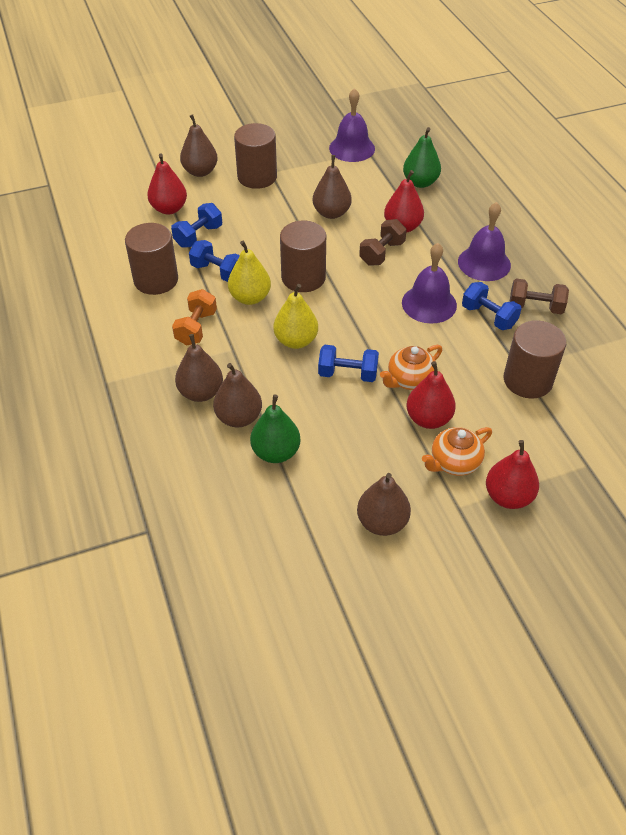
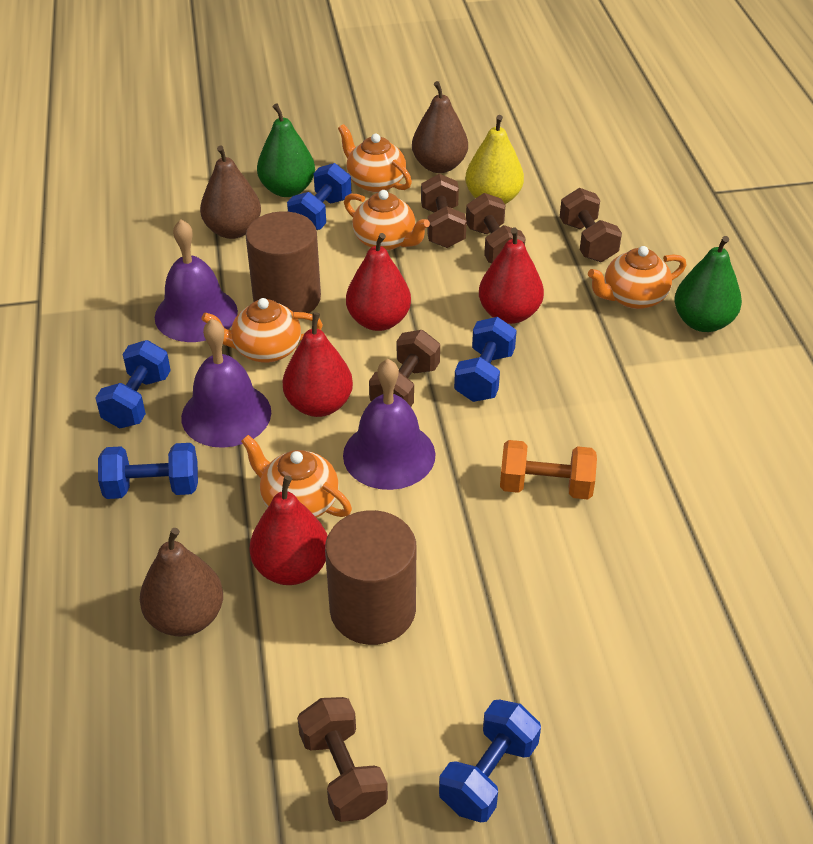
blue dumbbell: 4 -> 5
brown cylinder: 4 -> 2
brown dumbbell: 2 -> 5
brown pear: 5 -> 3
orange teapot: 2 -> 5
yellow pear: 2 -> 1

